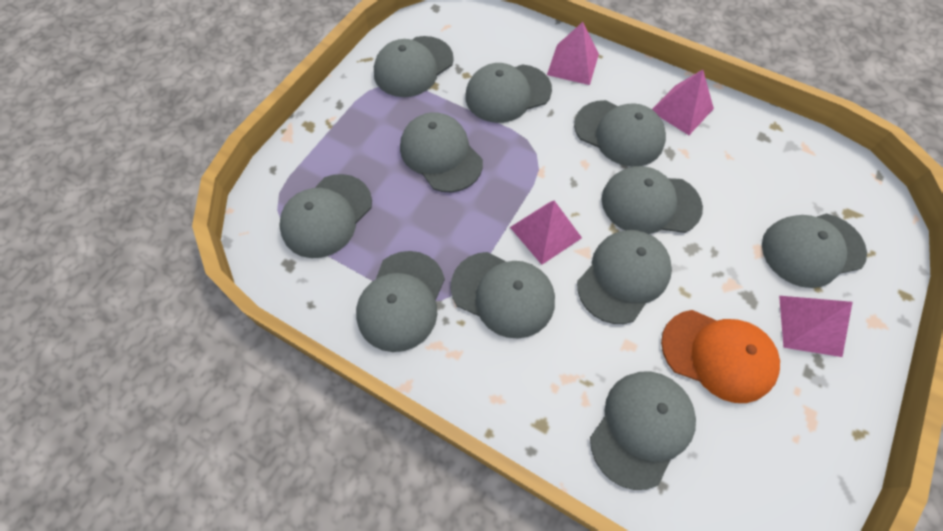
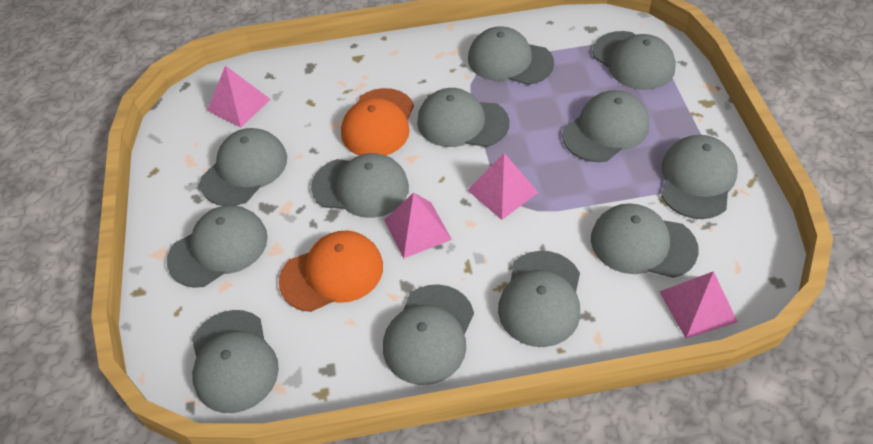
grey cap: 11 -> 12
orange cap: 1 -> 2

